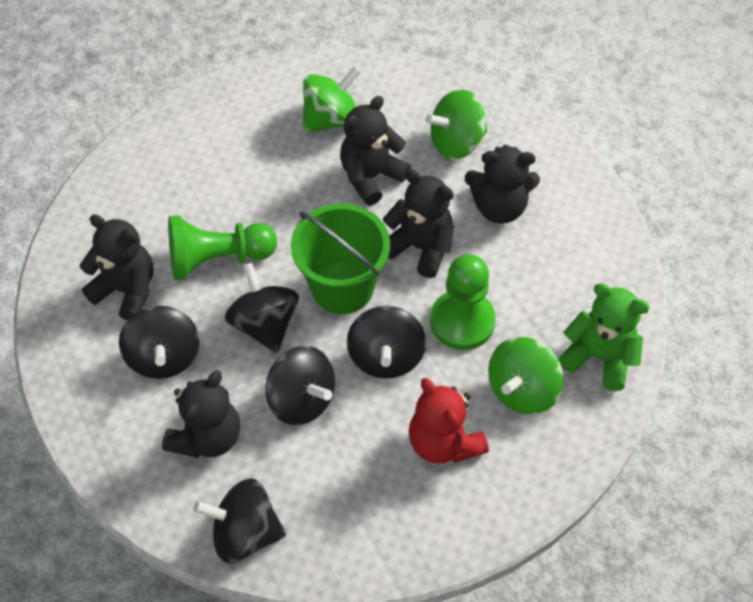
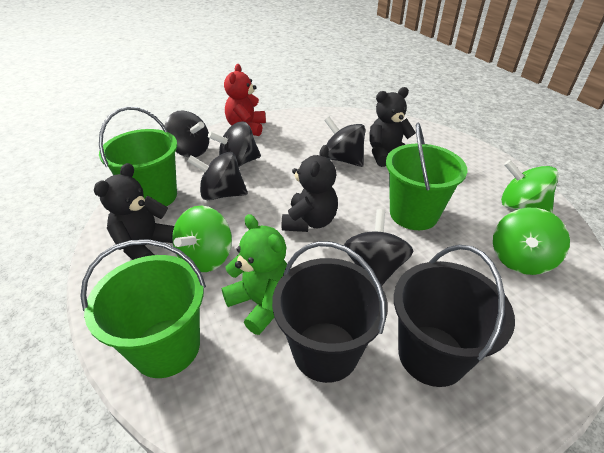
black bucket: 0 -> 2
black teddy bear: 5 -> 3
green bucket: 1 -> 3
green pawn: 2 -> 0

